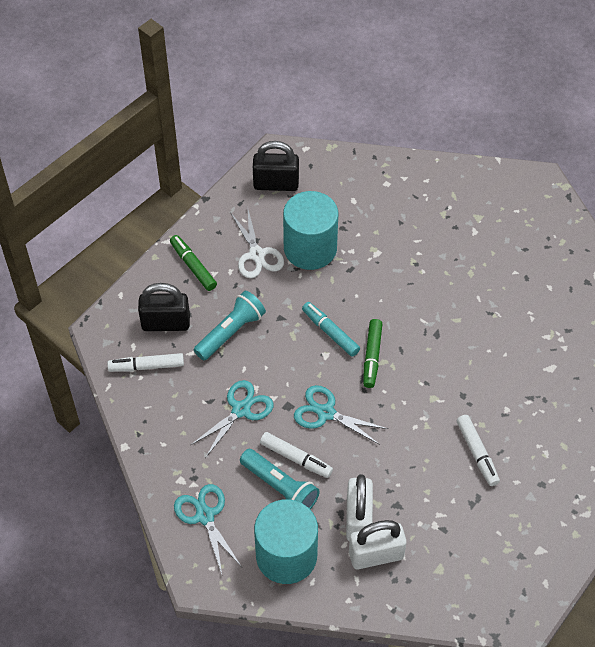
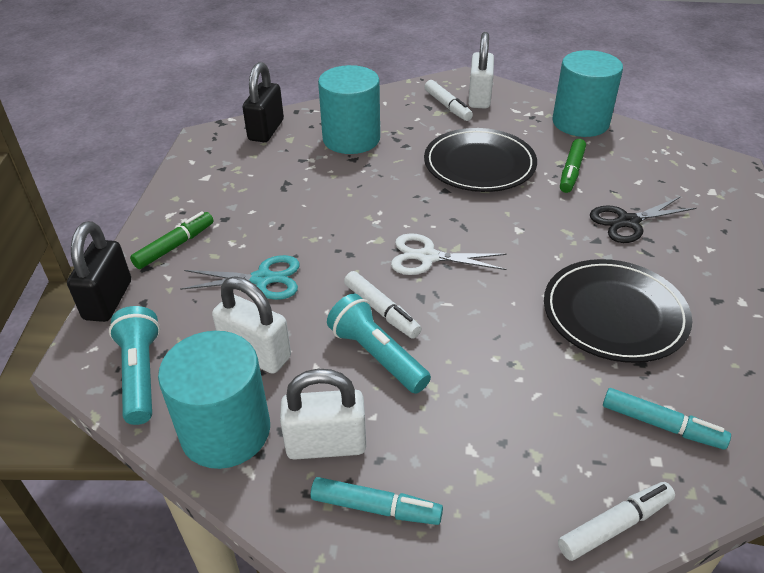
black plate: 0 -> 2
black scissors: 0 -> 1
turquoise cylinder: 2 -> 3
turquoise marker: 1 -> 2
turquoise scissors: 3 -> 1
white padlock: 2 -> 3

